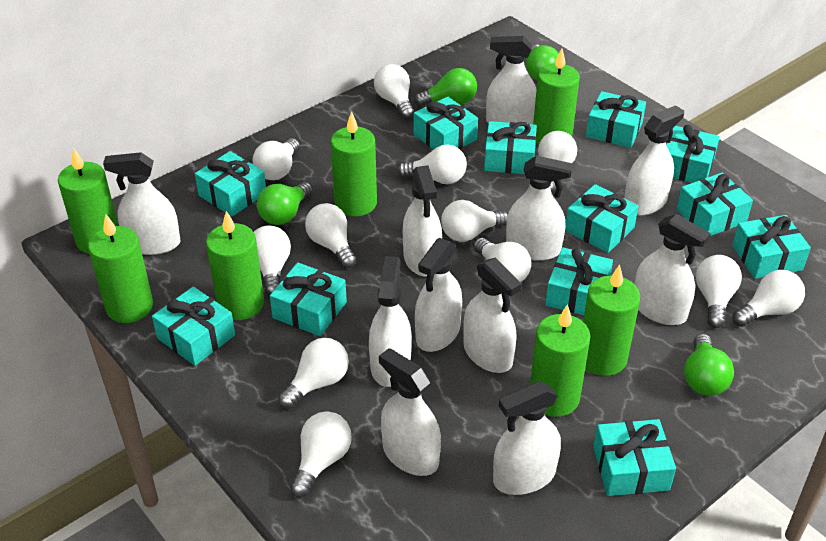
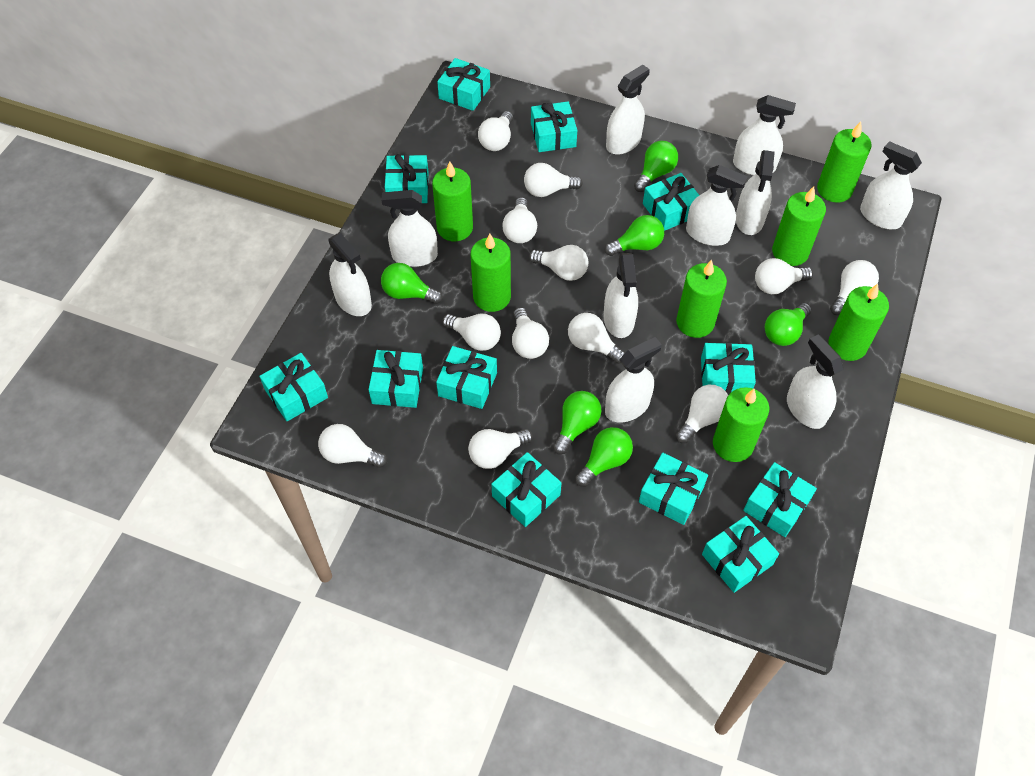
green light bulb: 4 -> 6
white spray bottle: 11 -> 10

